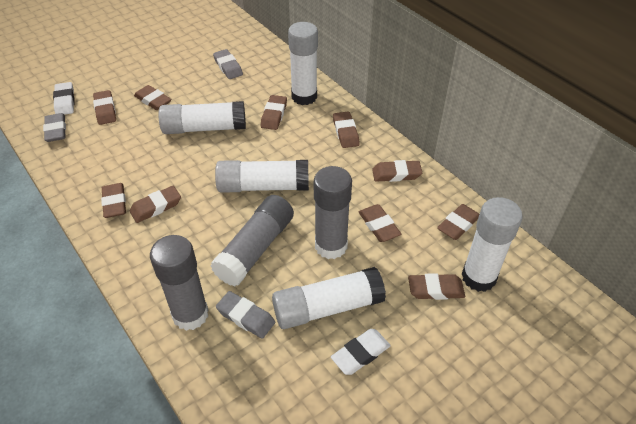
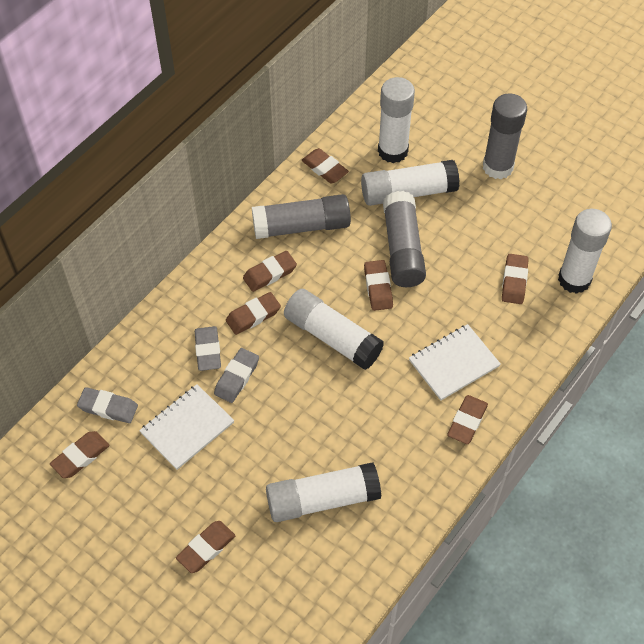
brown eraser: 10 -> 8
white eraser: 2 -> 0
white notebook: 0 -> 2

